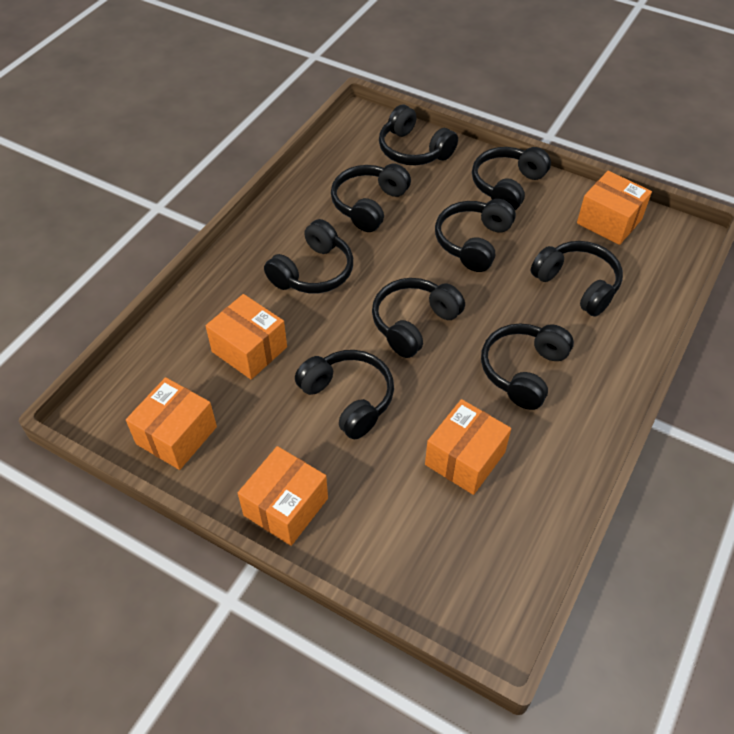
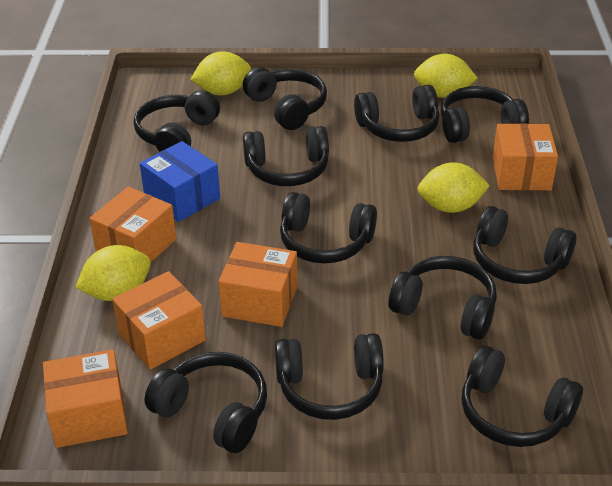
black headphones: 9 -> 11
blue box: 0 -> 1
yellow lemon: 0 -> 4

